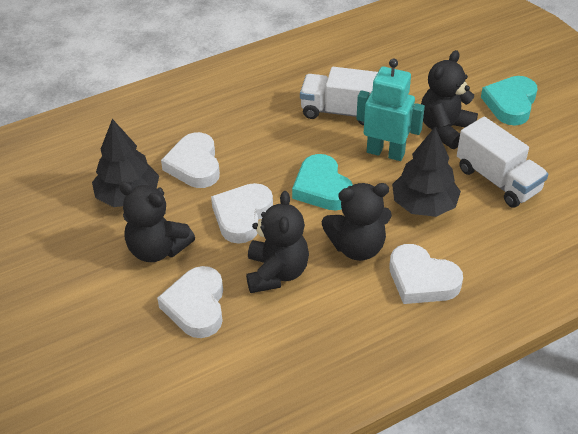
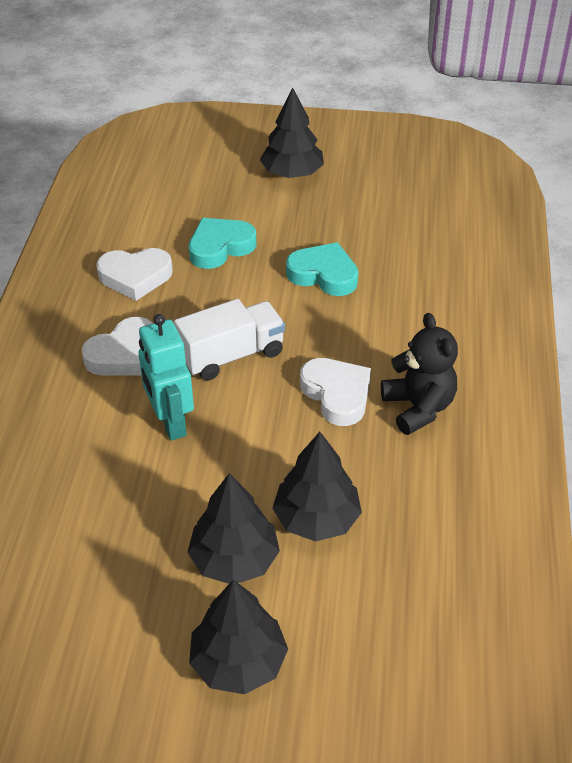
black teddy bear: 4 -> 1
black tree: 2 -> 4
white heart: 4 -> 3
white truck: 2 -> 1

